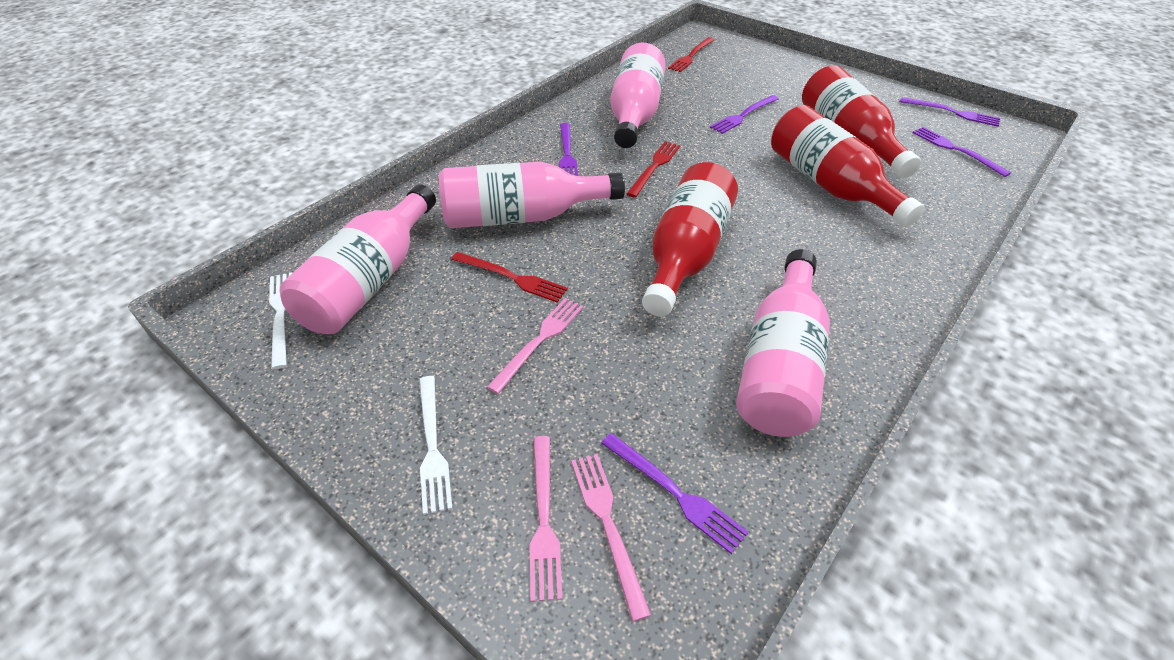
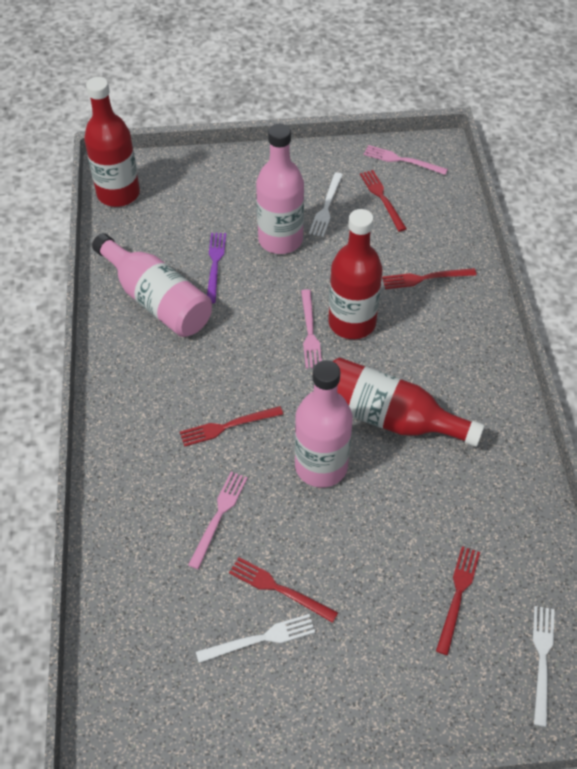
pink bottle: 4 -> 3
purple fork: 5 -> 1
red fork: 3 -> 5
white fork: 2 -> 3

